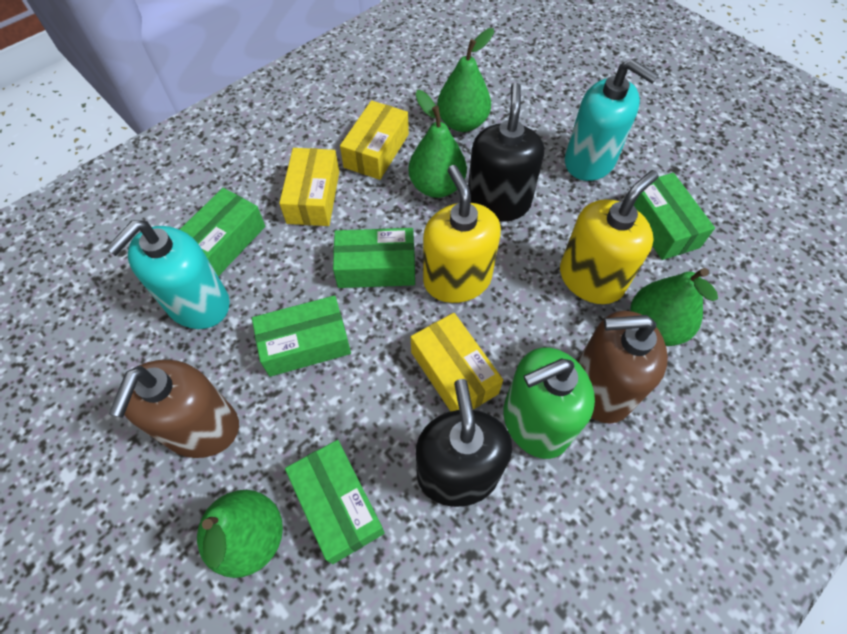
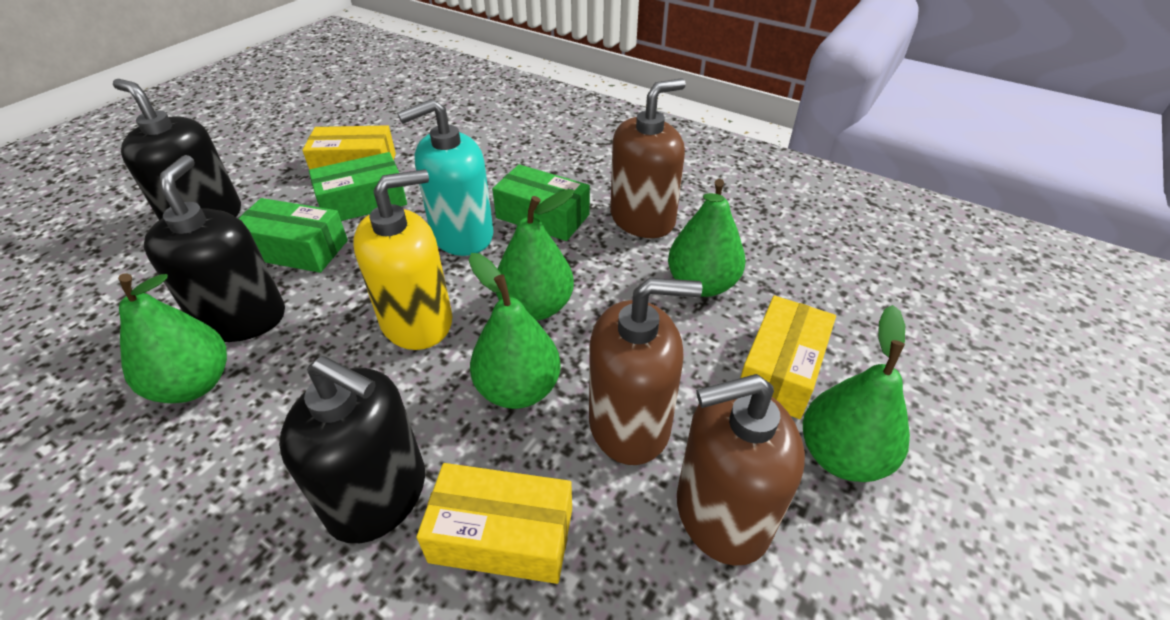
black soap dispenser: 2 -> 3
brown soap dispenser: 2 -> 3
green box: 5 -> 3
green pear: 4 -> 5
green soap dispenser: 1 -> 0
turquoise soap dispenser: 2 -> 1
yellow soap dispenser: 2 -> 1

